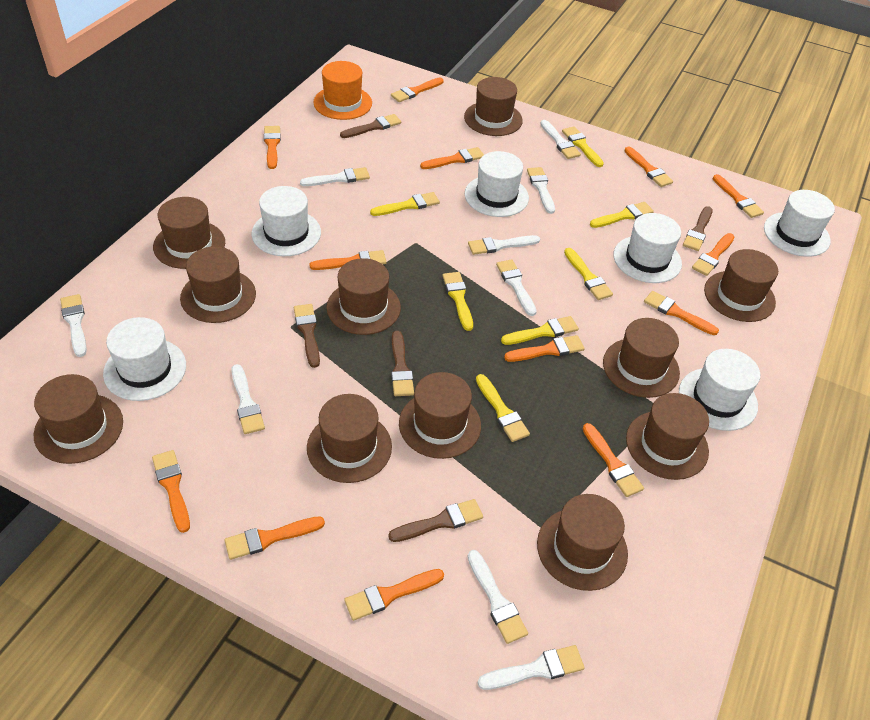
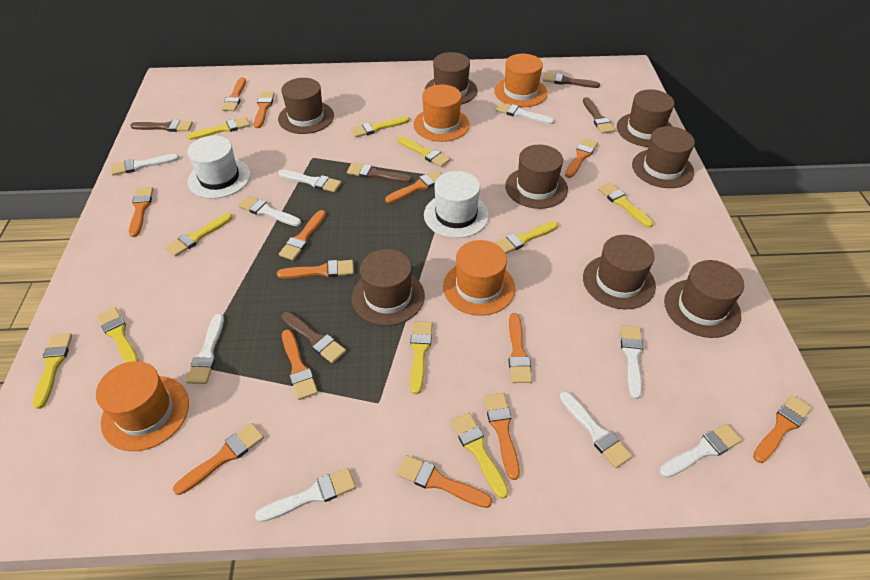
brown hat: 11 -> 8
orange hat: 1 -> 4
white hat: 6 -> 2
yellow brush: 7 -> 10

